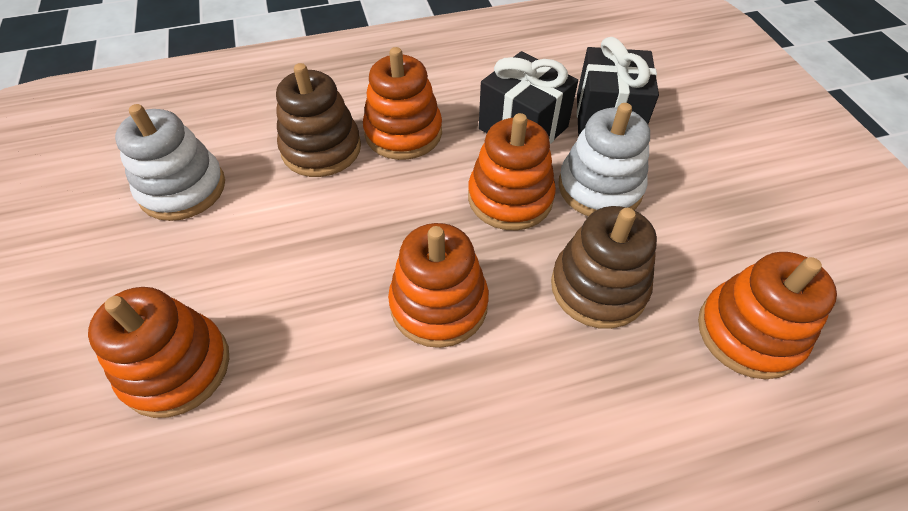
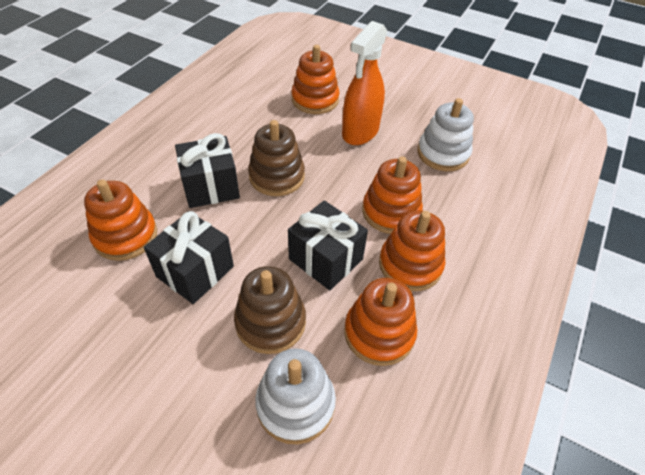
black gift: 2 -> 3
orange spray bottle: 0 -> 1

